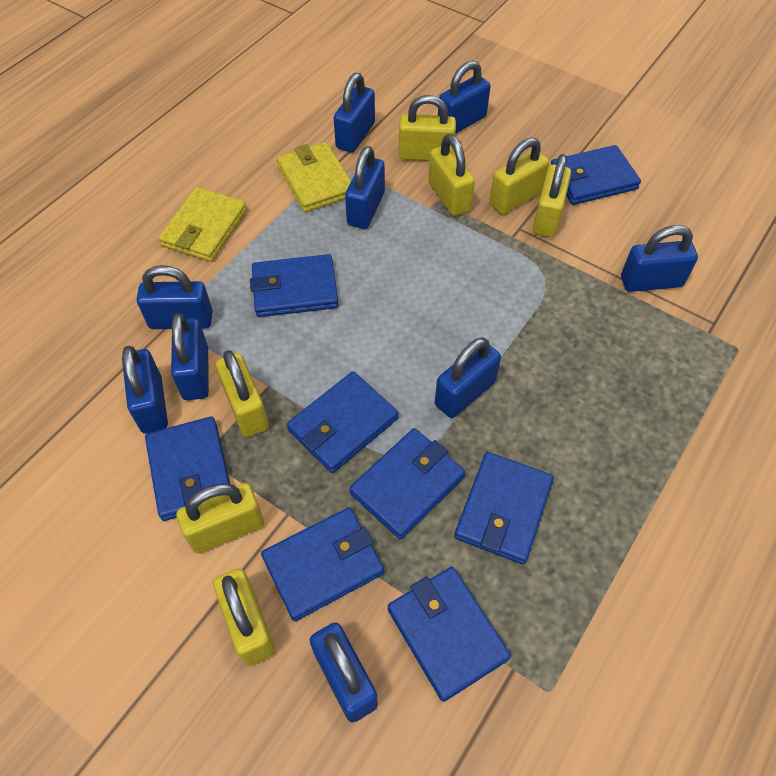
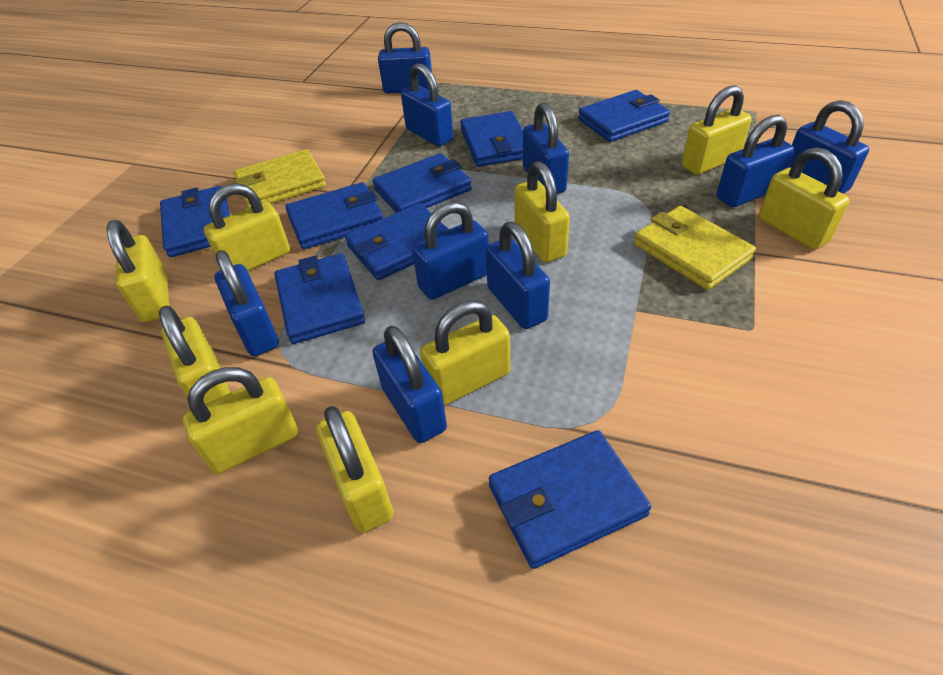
yellow padlock: 7 -> 9

